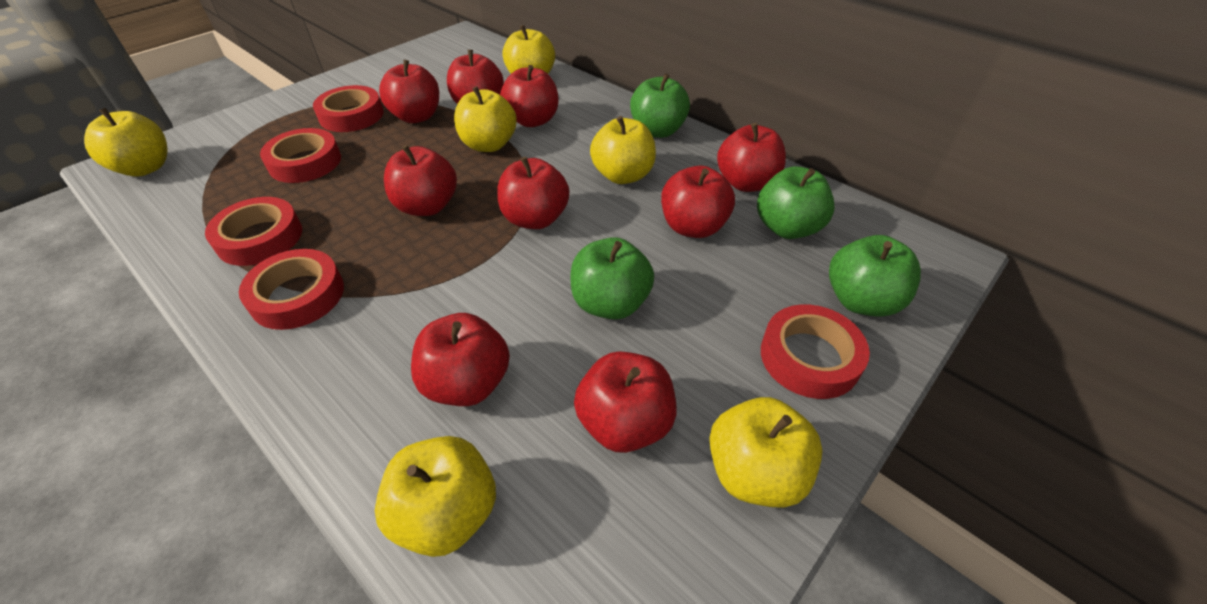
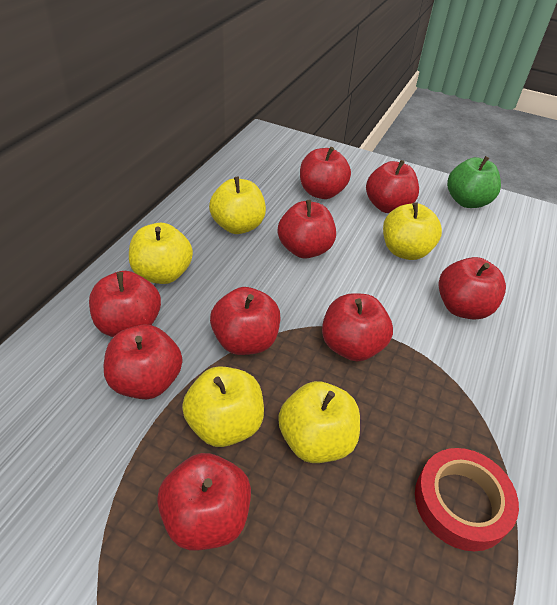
green apple: 4 -> 1
red tape: 5 -> 1
yellow apple: 6 -> 5

